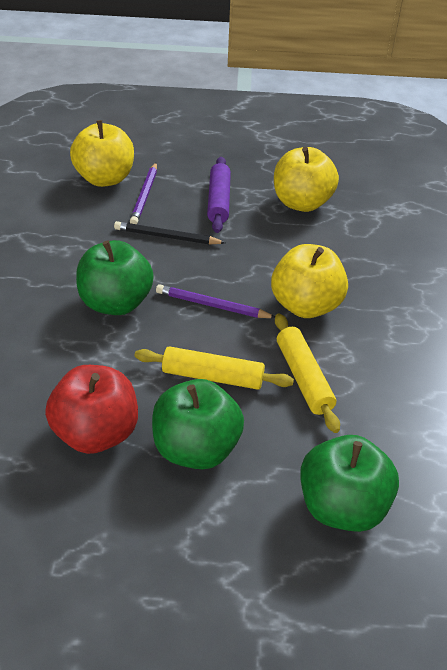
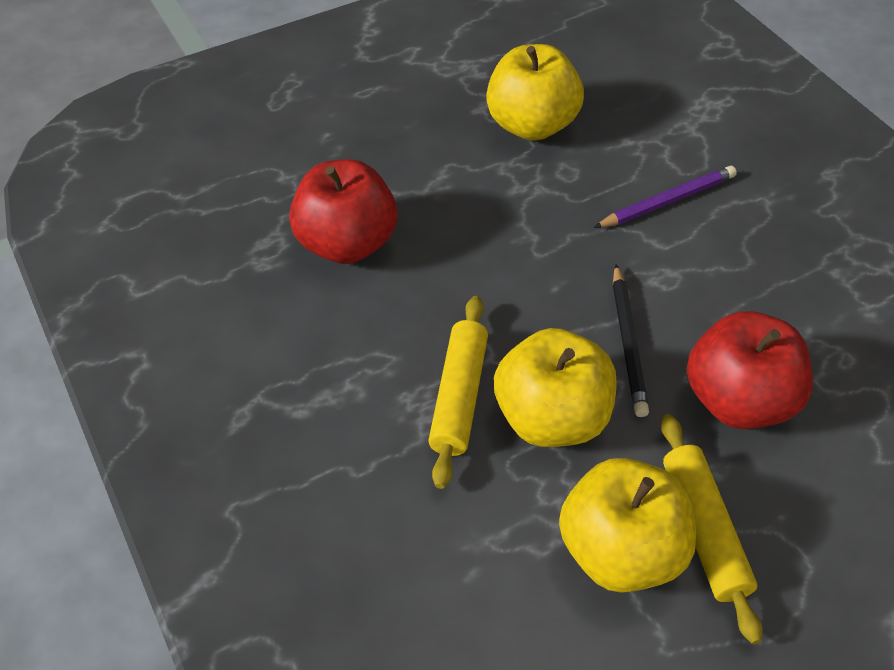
green apple: 3 -> 0
purple pencil: 2 -> 1
purple rolling pin: 1 -> 0
red apple: 1 -> 2

